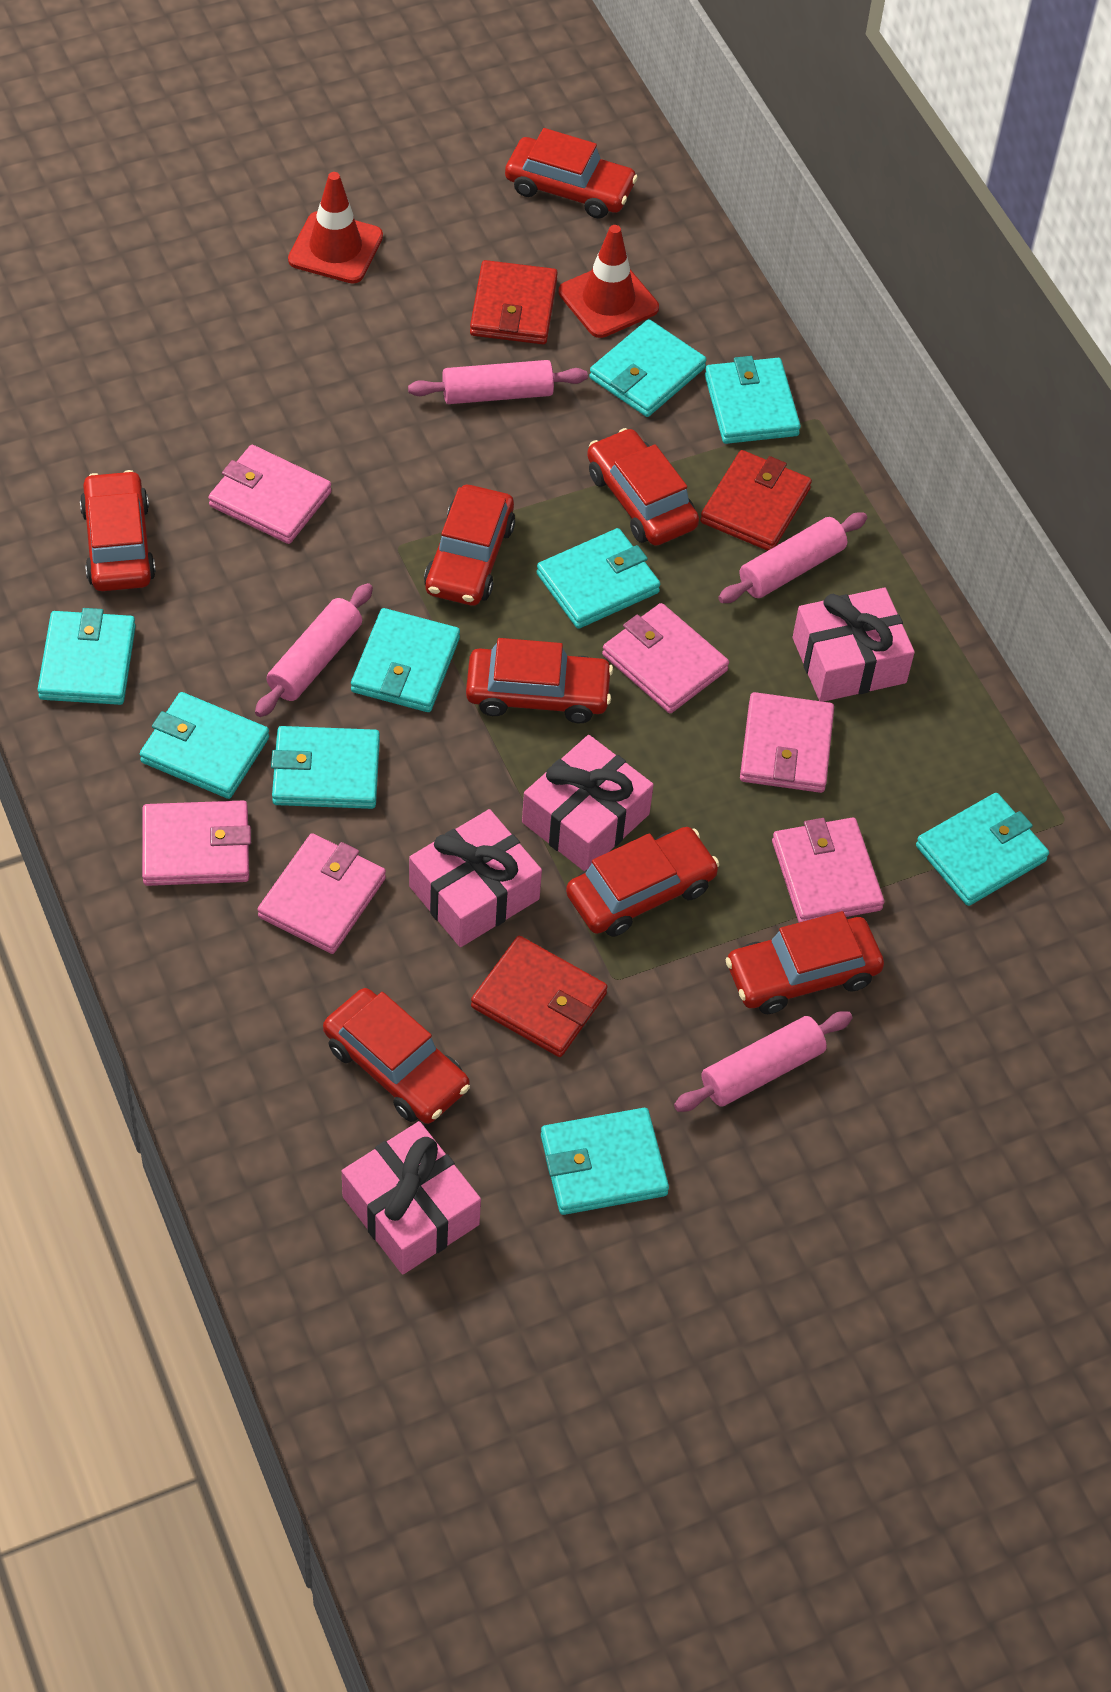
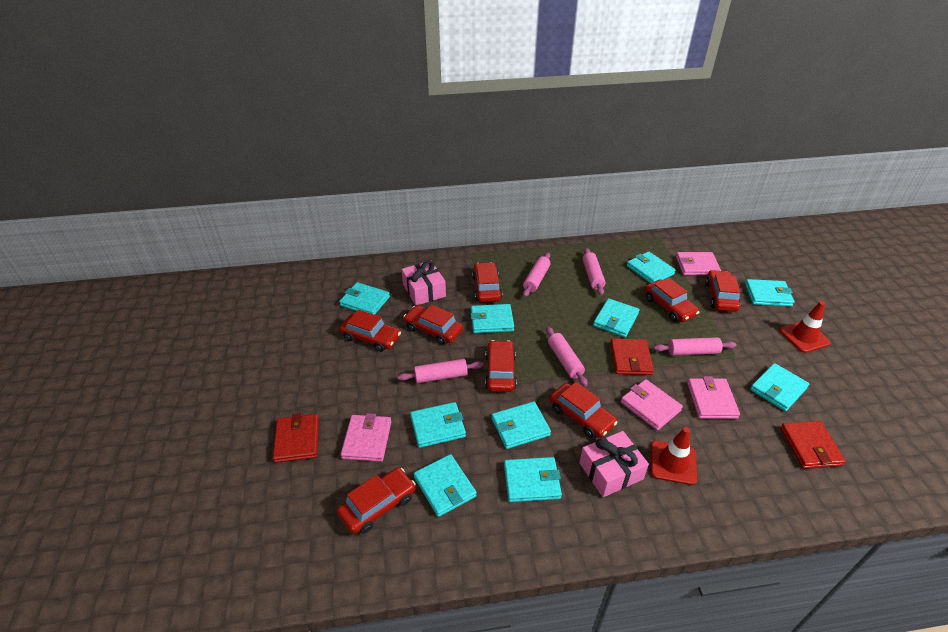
pink gift: 4 -> 2
pink rolling pin: 4 -> 5
pink wallet: 6 -> 4
turquoise wallet: 9 -> 10

